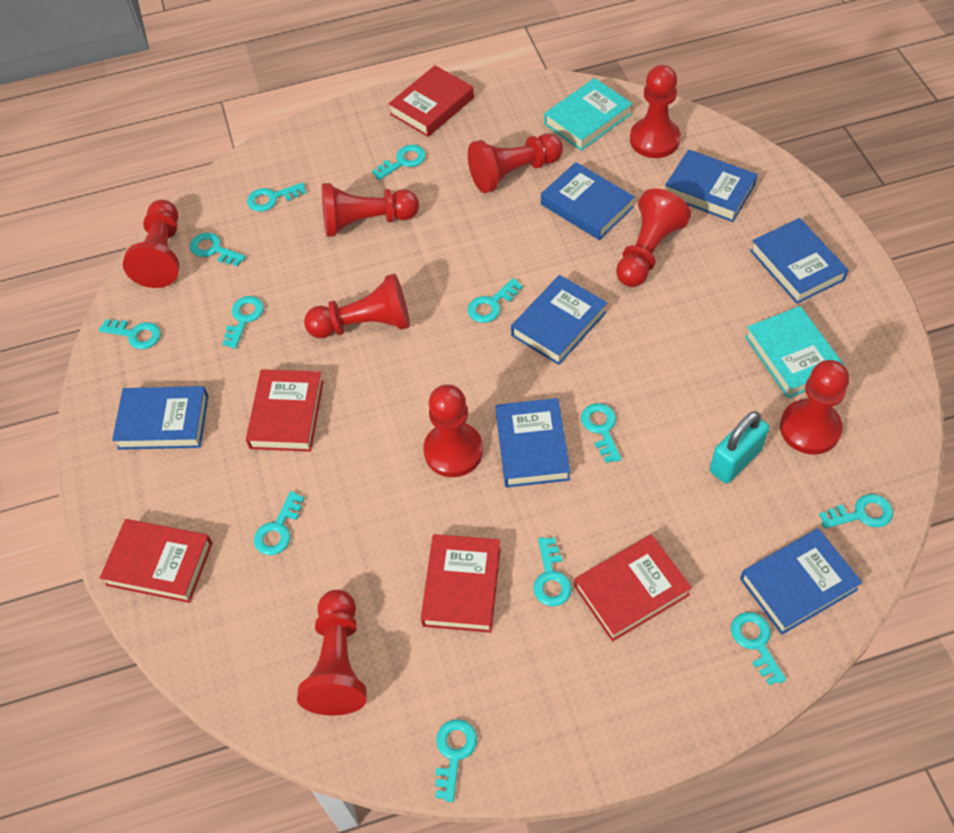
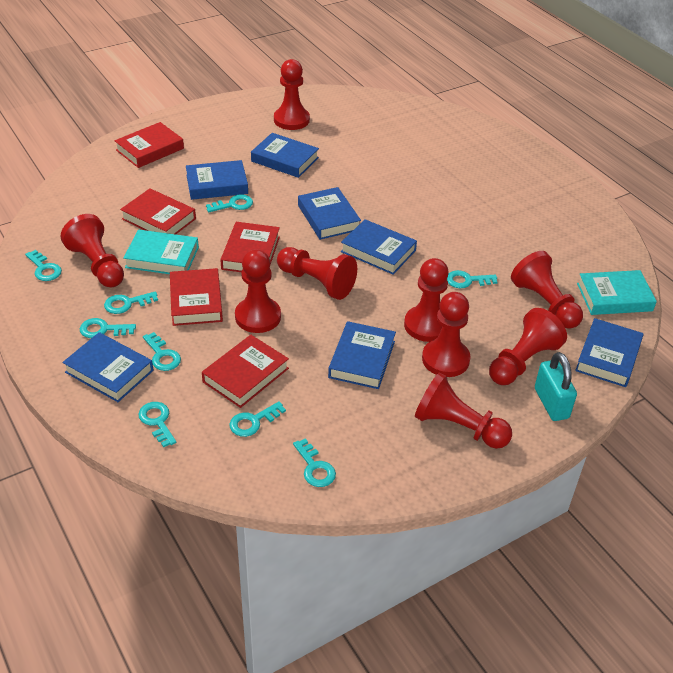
turquoise key: 12 -> 9

